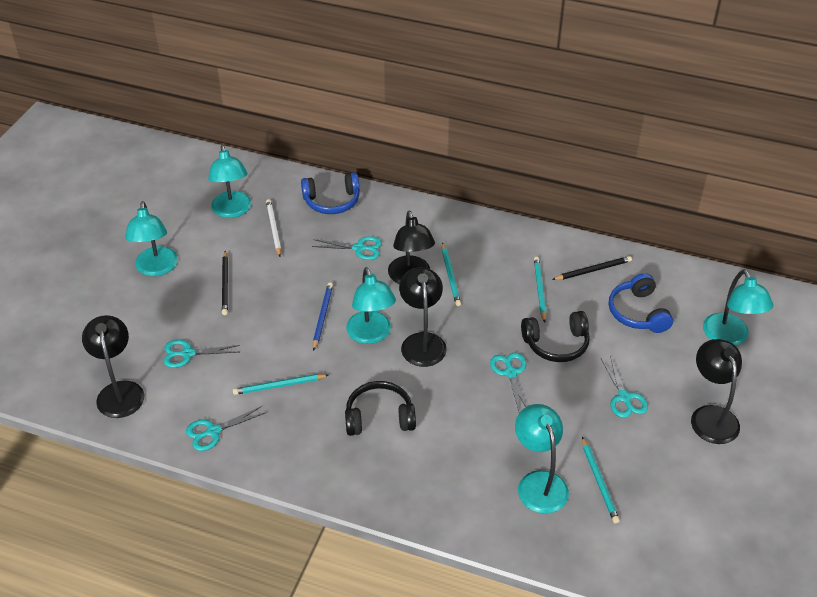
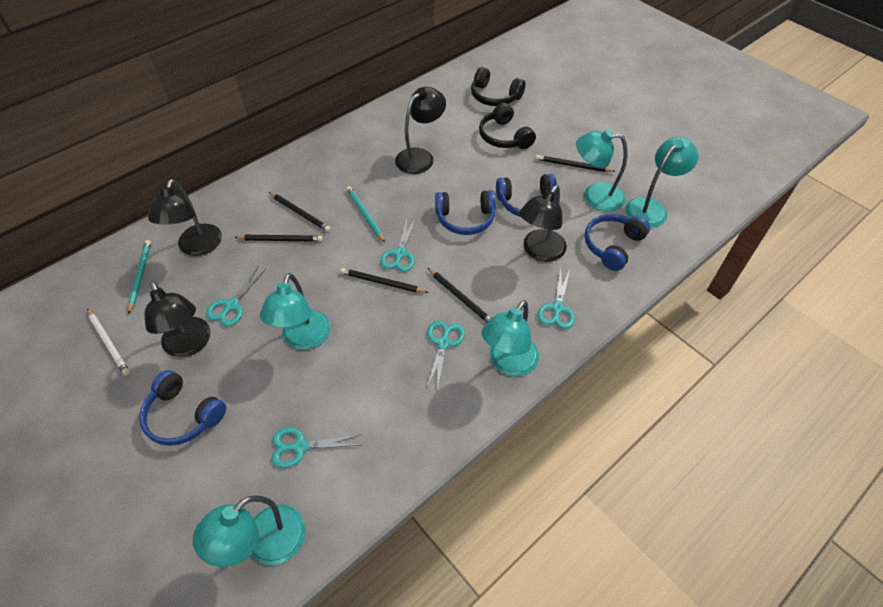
black pencil: 2 -> 5
blue headphones: 2 -> 4
blue pencil: 1 -> 0
turquoise pencil: 4 -> 2

